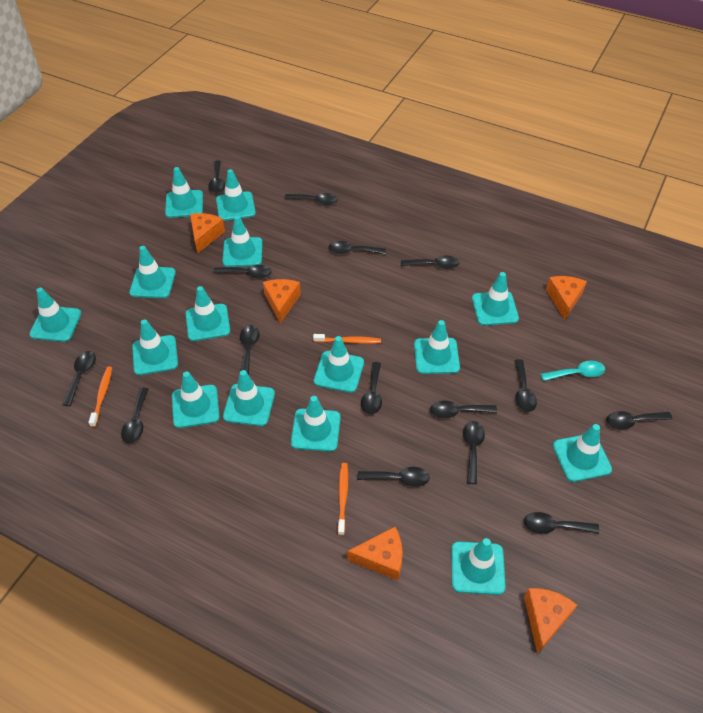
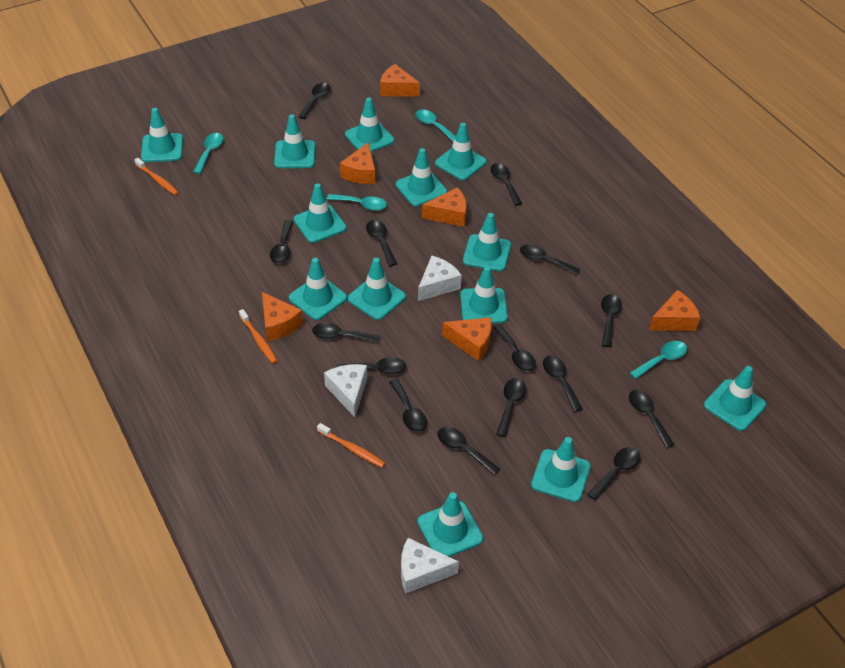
orange cheese: 5 -> 6
turquoise spoon: 1 -> 4
turquoise traffic cone: 15 -> 13
white cheese: 0 -> 3

